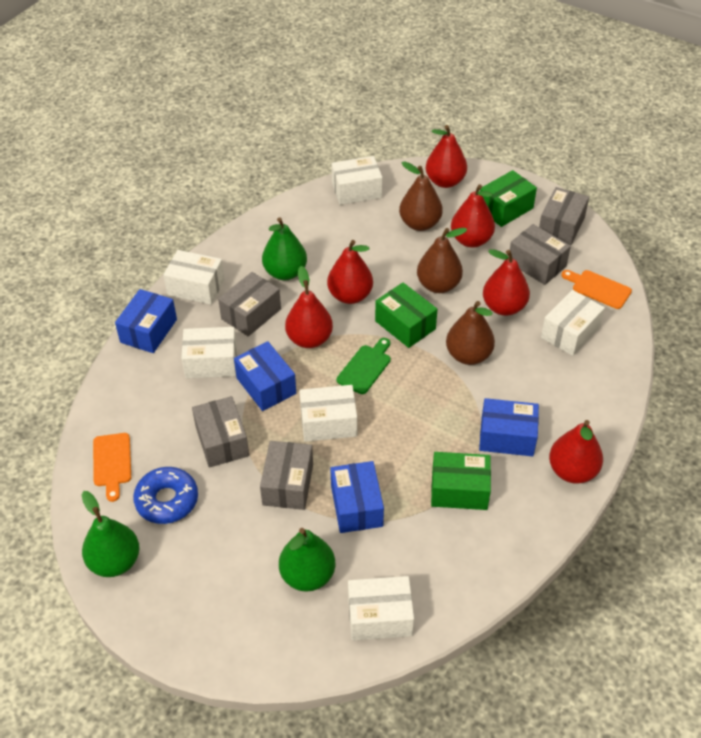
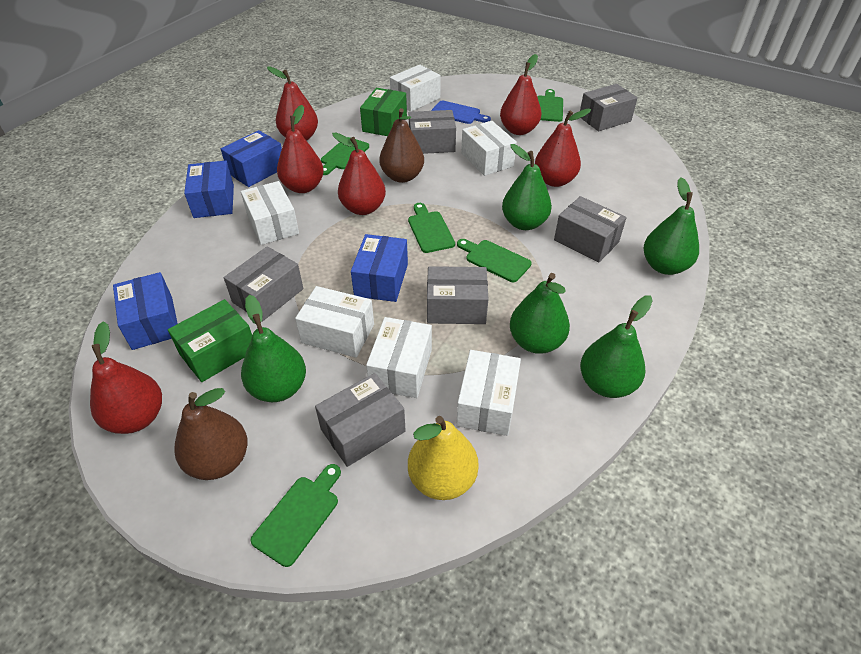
blue cutting board: 0 -> 1
blue donut: 1 -> 0
brown pear: 3 -> 2
green box: 3 -> 2
green cutting board: 1 -> 5
green pear: 3 -> 5
grey box: 5 -> 6
orange cutting board: 2 -> 0
yellow pear: 0 -> 1

